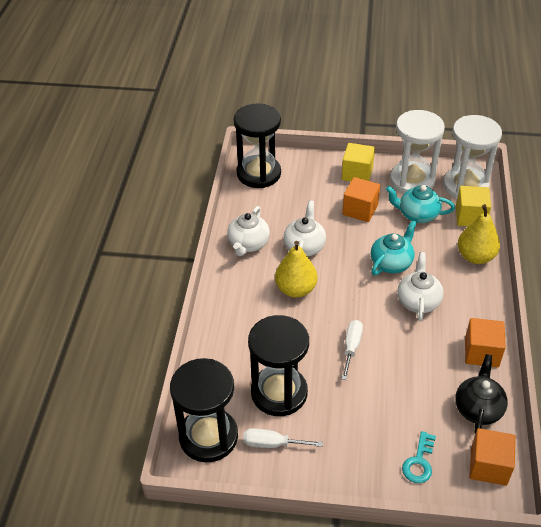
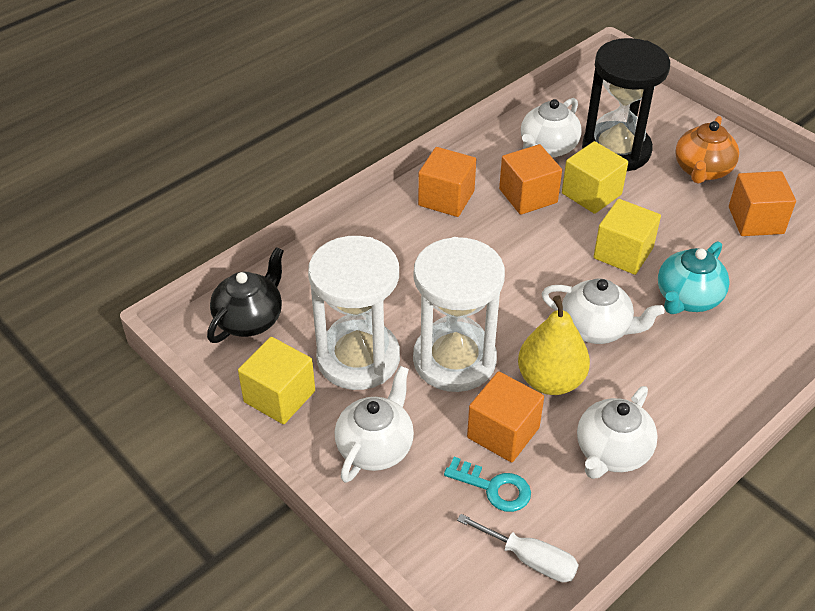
black hourglass: 3 -> 1
orange cube: 3 -> 4
orange teapot: 0 -> 1
turquoise teapot: 2 -> 1
white screwdriver: 2 -> 1
white teapot: 3 -> 4
yellow cube: 2 -> 3
yellow pear: 2 -> 1

